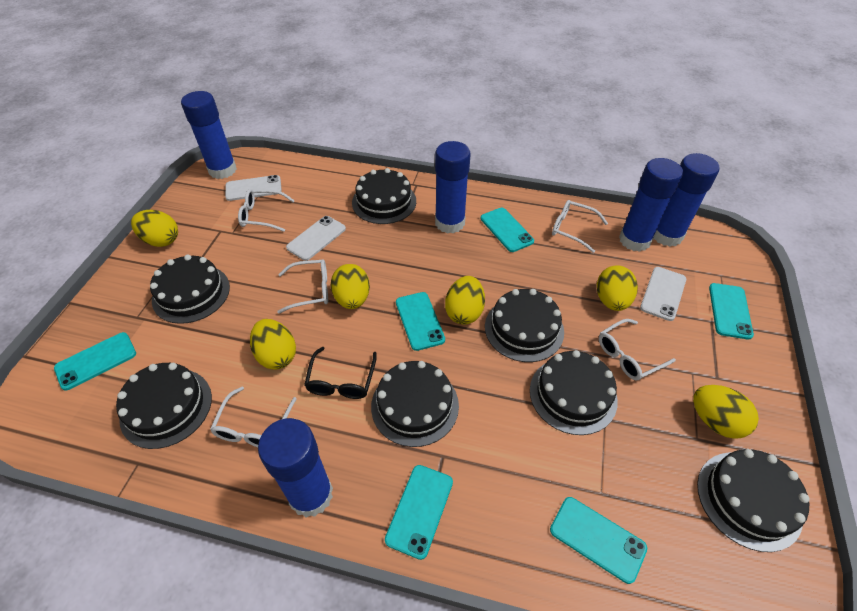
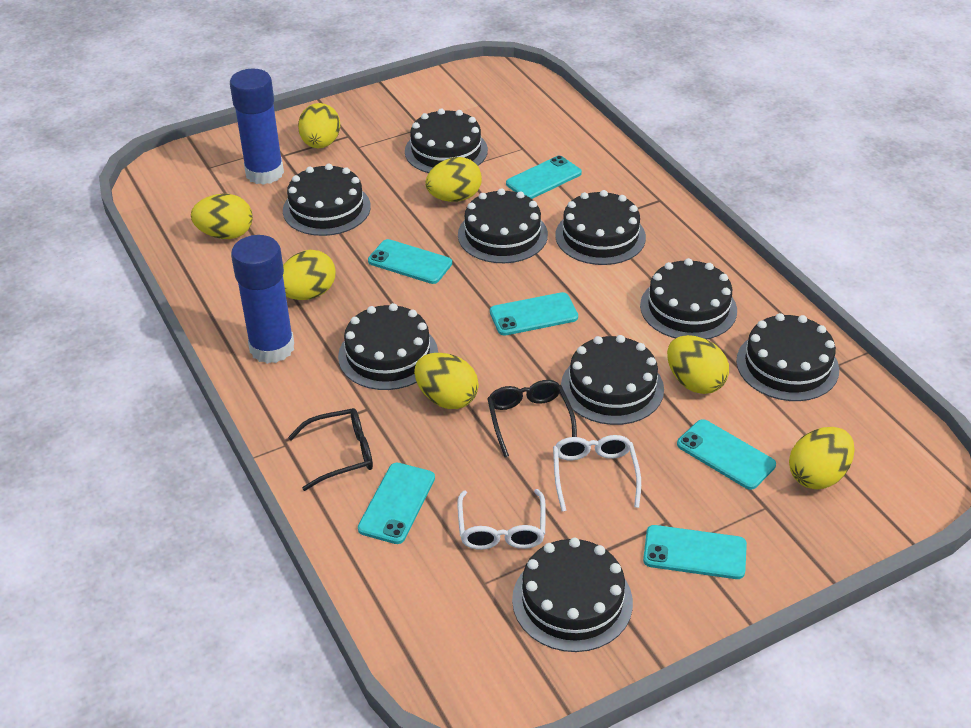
black cake: 7 -> 9
black glasses: 1 -> 2
blue glue stick: 5 -> 2
white glasses: 5 -> 2
white phone: 3 -> 0
yellow egg: 6 -> 7

